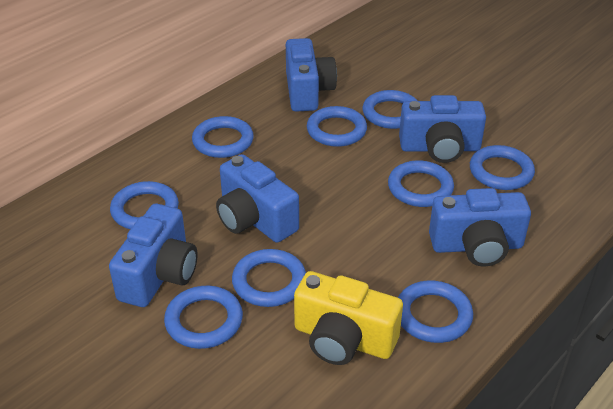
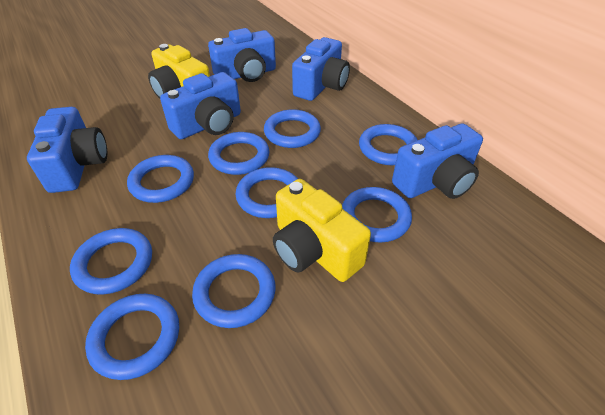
yellow camera: 1 -> 2

